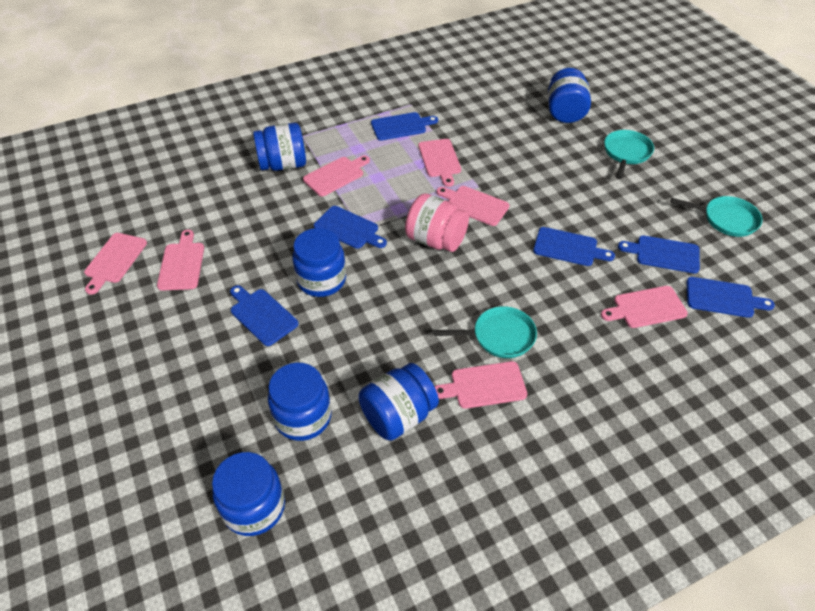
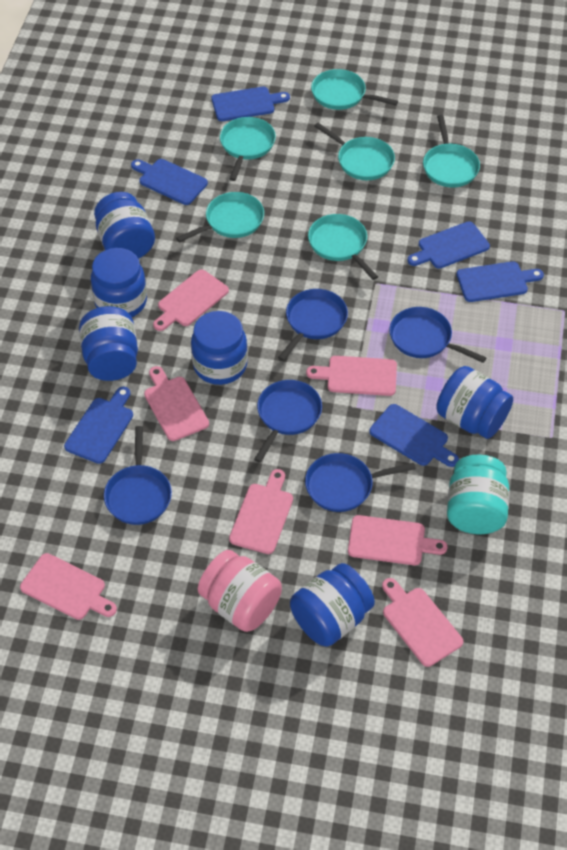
blue pan: 0 -> 5
turquoise jar: 0 -> 1
turquoise pan: 3 -> 6

